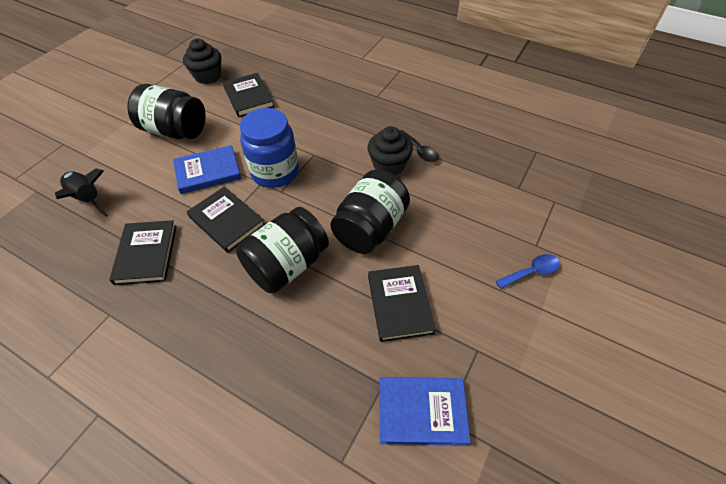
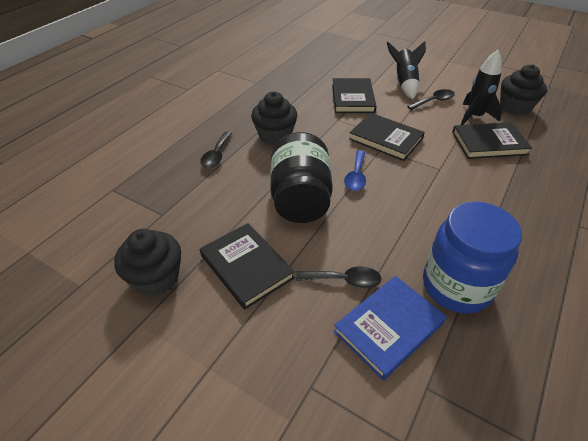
black cupcake: 2 -> 3
black jar: 3 -> 1
black rocket: 1 -> 2
black spoon: 1 -> 3
blue book: 2 -> 1

